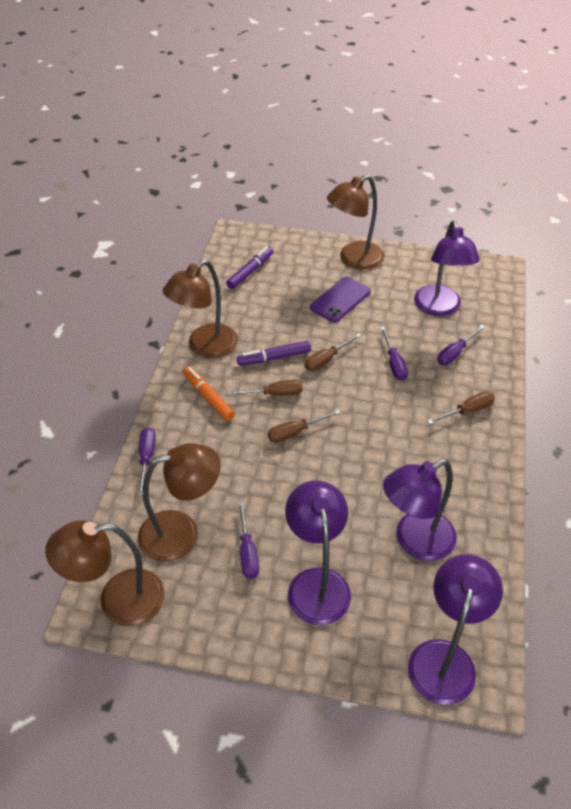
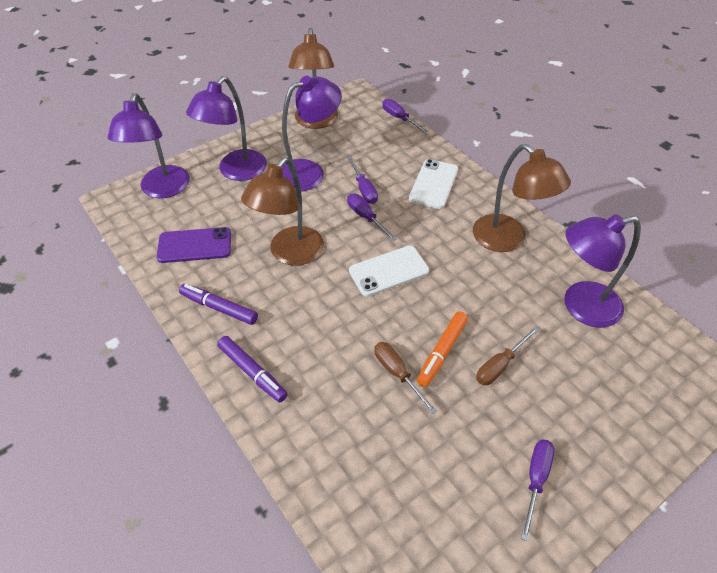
brown lamp: 4 -> 3
brown screwdriver: 4 -> 2
white phone: 0 -> 2

